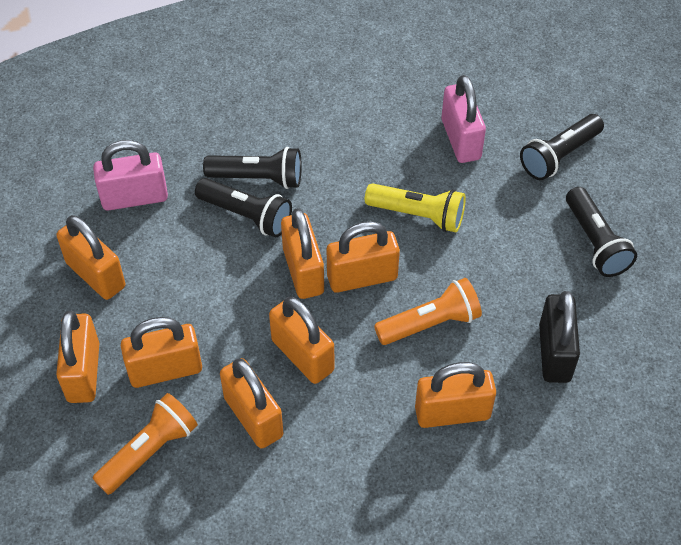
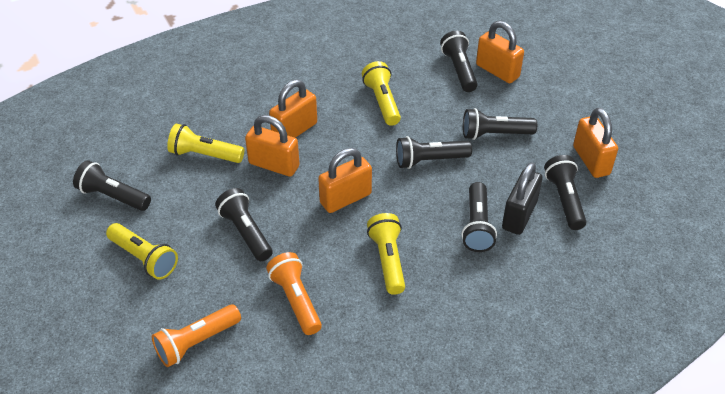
black flashlight: 4 -> 7
orange padlock: 8 -> 5
pink padlock: 2 -> 0
yellow flashlight: 1 -> 4

